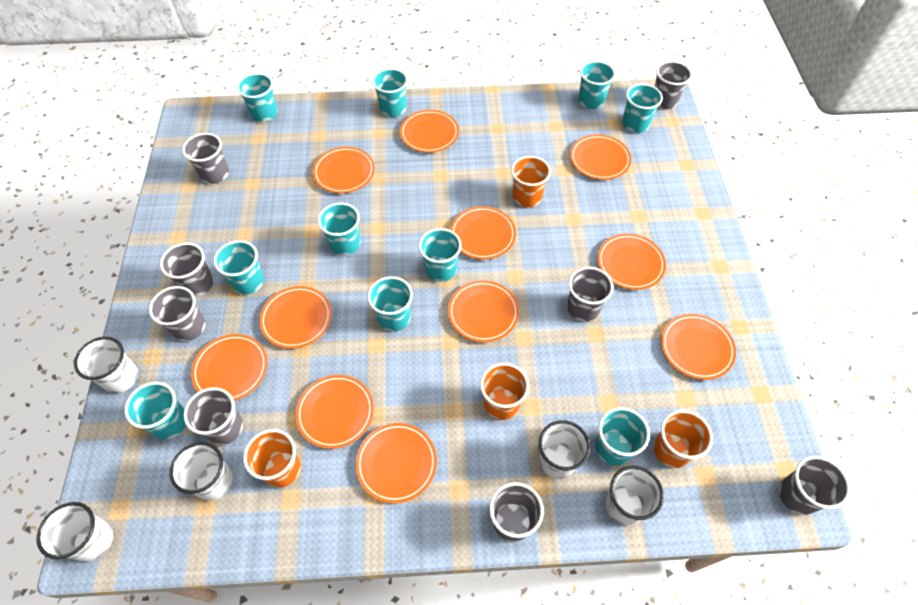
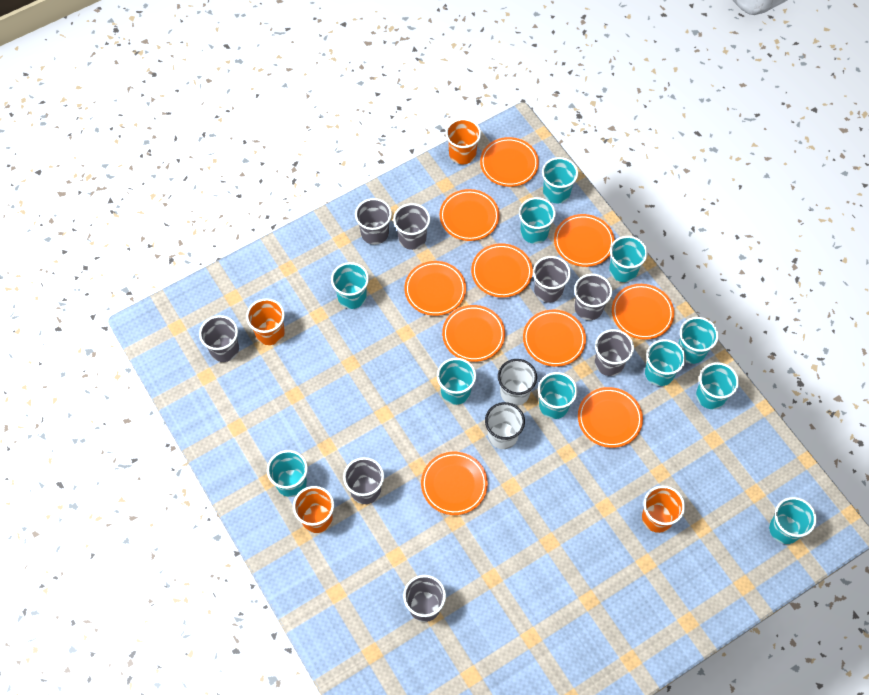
orange plate: 11 -> 10
turquoise cup: 10 -> 11
white cup: 5 -> 2

